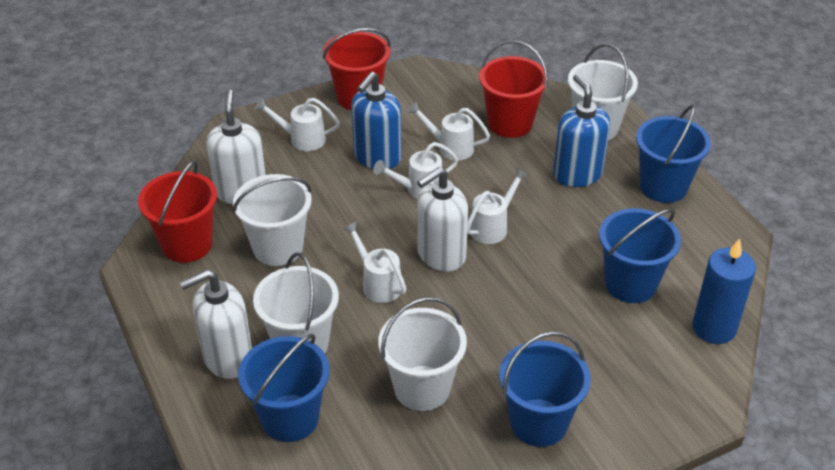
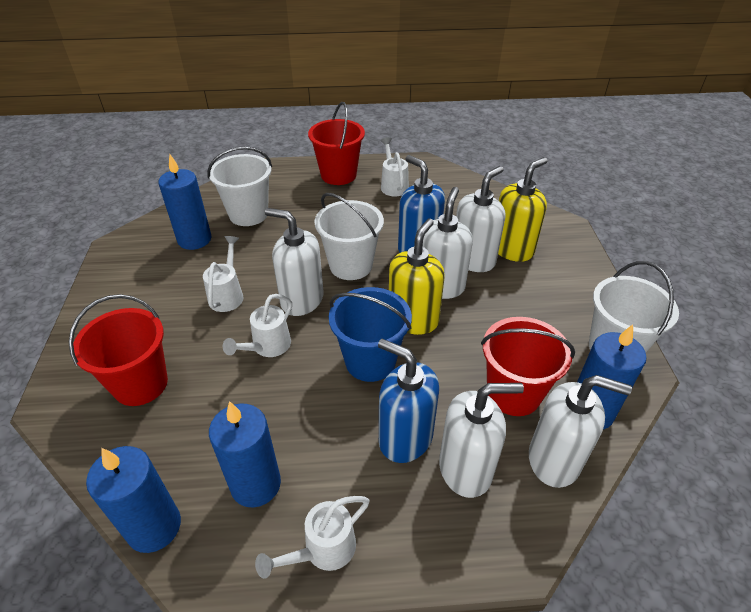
blue bucket: 4 -> 1
blue candle: 1 -> 4
white bucket: 4 -> 3
white soap dispenser: 3 -> 5
white watering can: 5 -> 4
yellow soap dispenser: 0 -> 2

